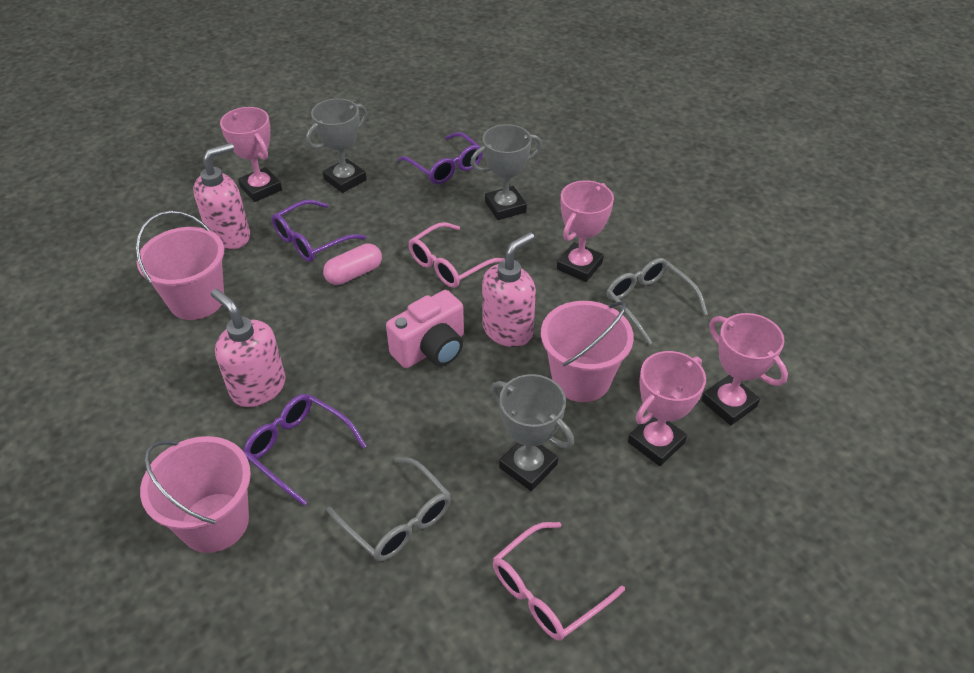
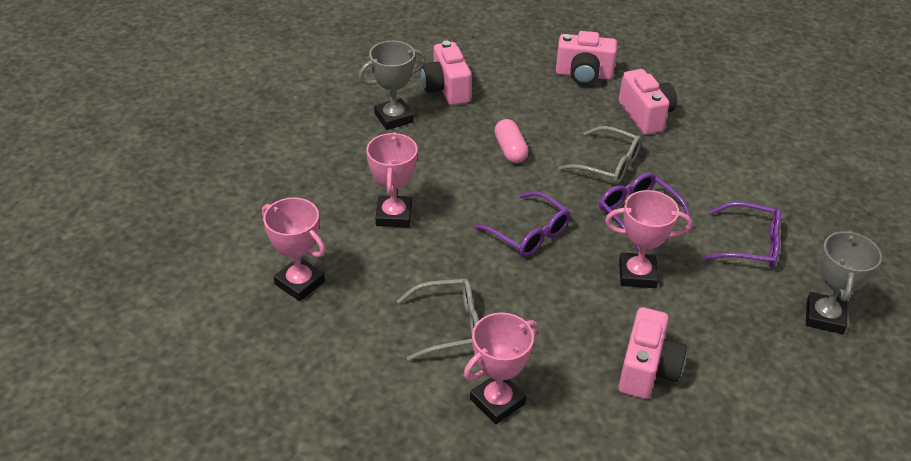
grey trophy: 3 -> 2
pink bucket: 3 -> 0
pink camera: 1 -> 4
pink glasses: 2 -> 0
pink soap dispenser: 3 -> 0

